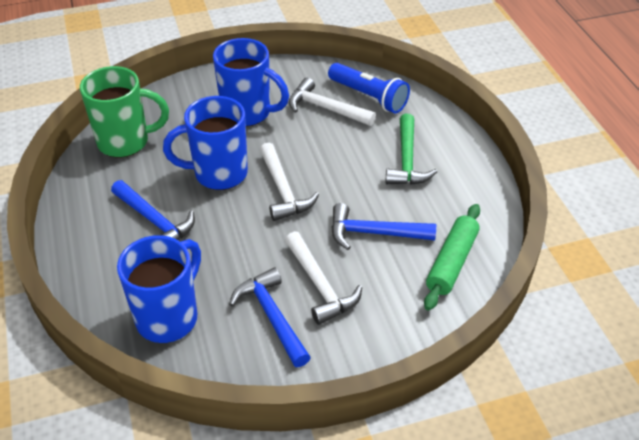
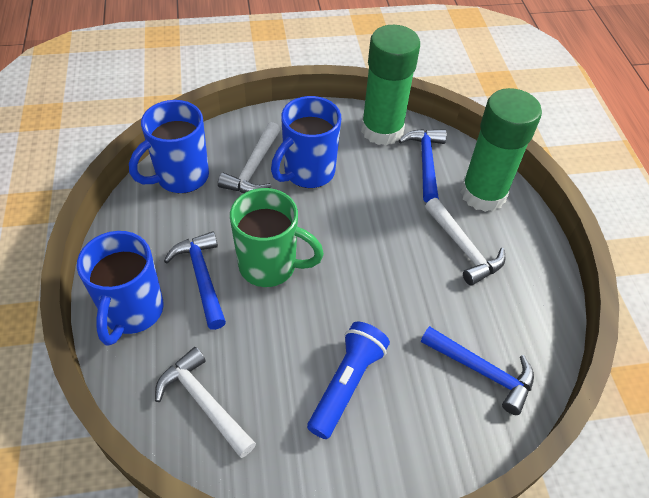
green glue stick: 0 -> 2
green hammer: 1 -> 0
green rolling pin: 1 -> 0

